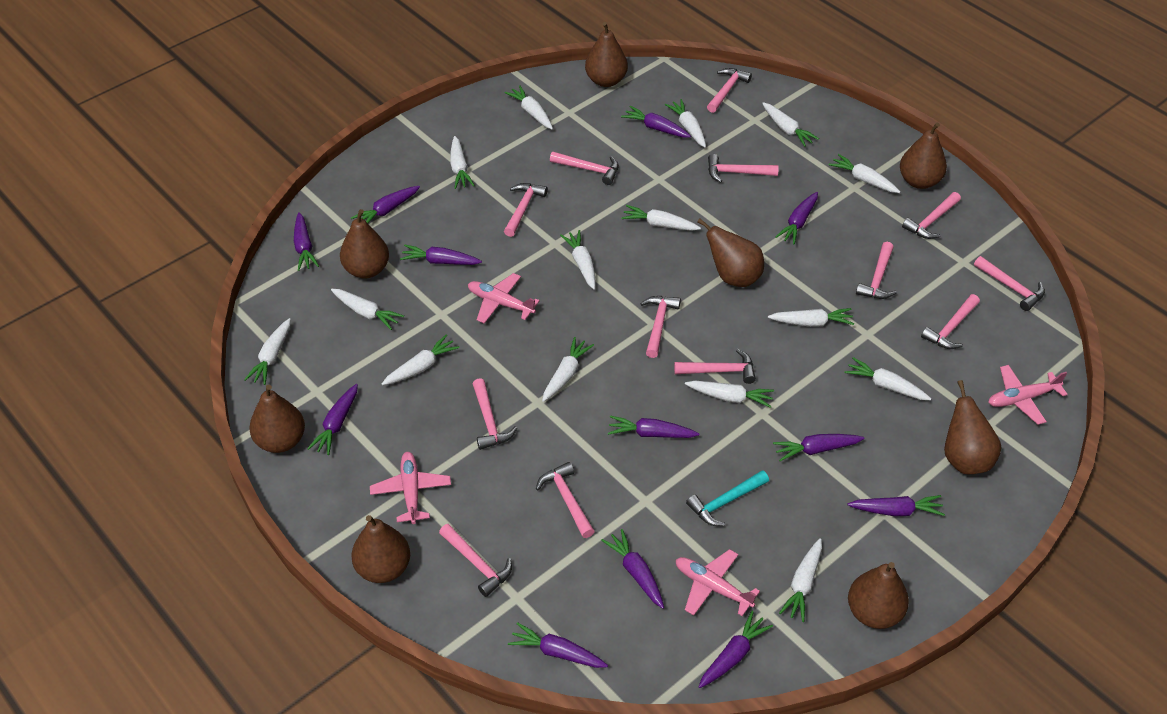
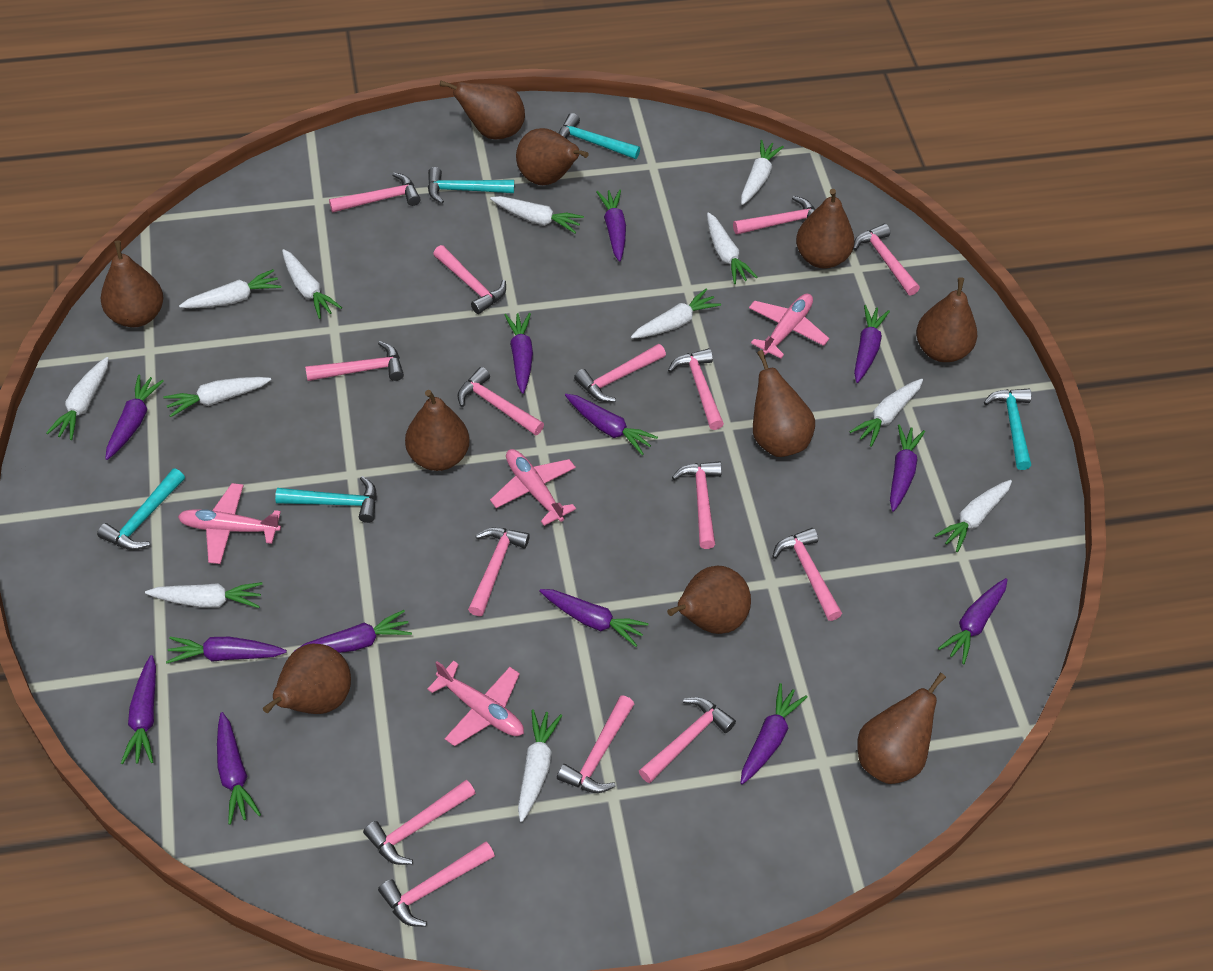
brown pear: 8 -> 10
pink hammer: 13 -> 15
purple carrot: 12 -> 13
turquoise hammer: 1 -> 5
white carrot: 15 -> 12

